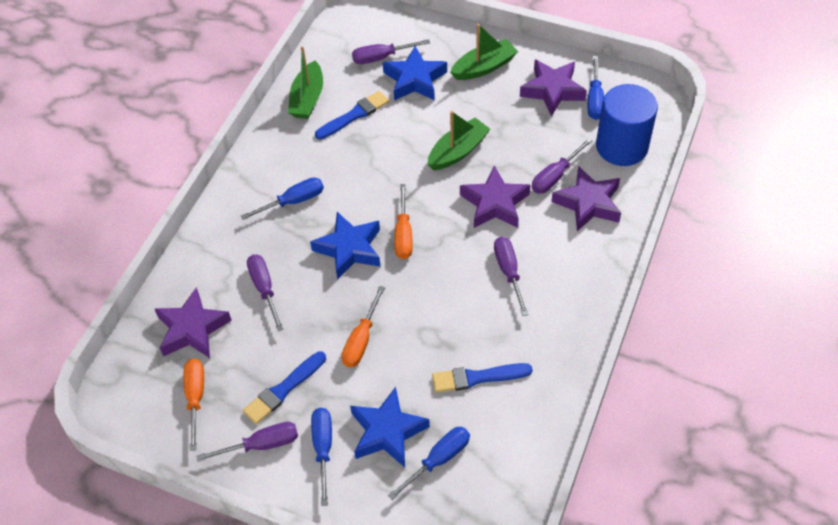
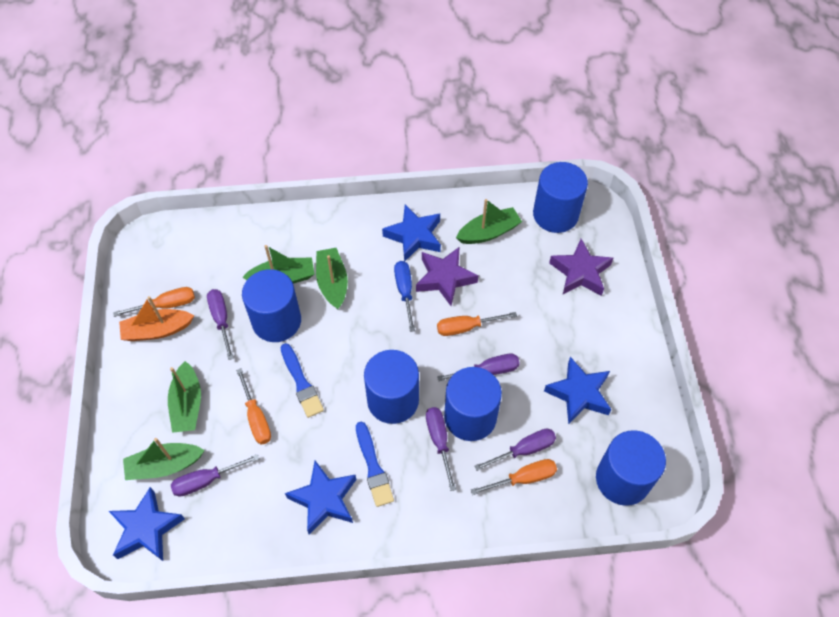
blue brush: 3 -> 2
blue cylinder: 1 -> 5
blue screwdriver: 4 -> 1
blue star: 3 -> 4
green boat: 3 -> 5
orange boat: 0 -> 1
orange screwdriver: 3 -> 4
purple star: 4 -> 2

